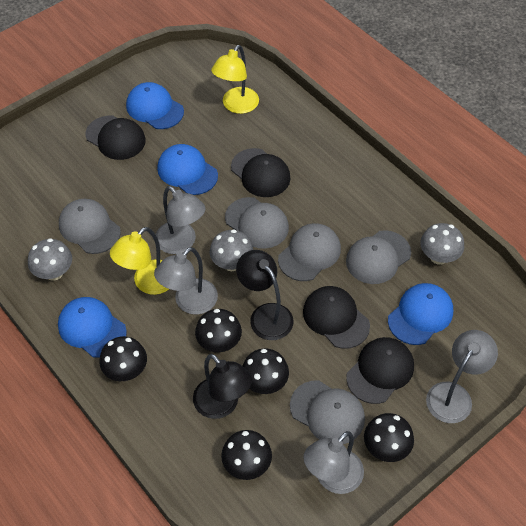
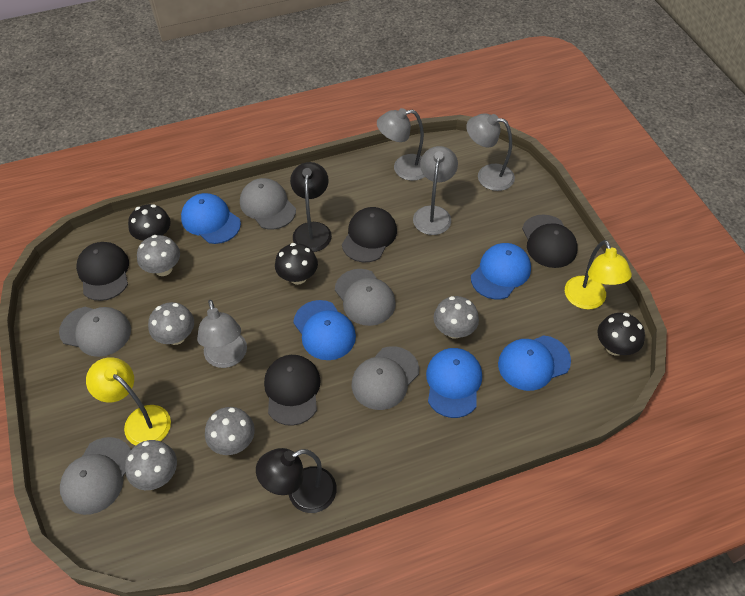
black mushroom: 5 -> 3
blue cap: 4 -> 5
grey mushroom: 3 -> 5

